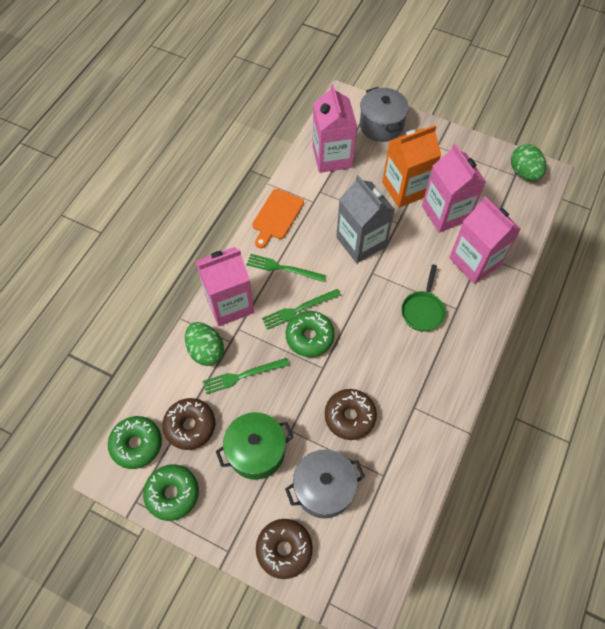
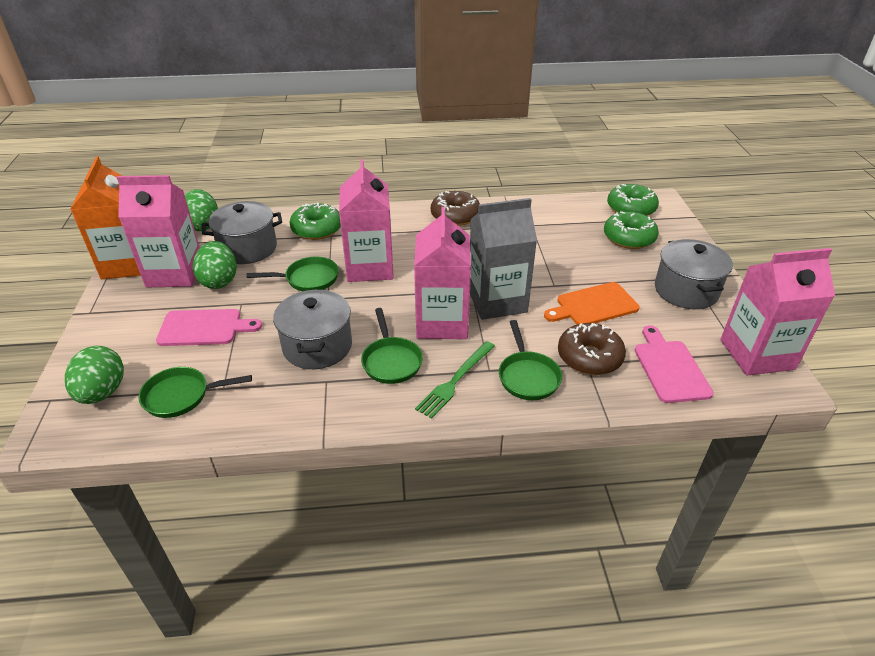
brown donut: 3 -> 2
green egg: 2 -> 3
green fork: 3 -> 1
green pan: 1 -> 4
green pot: 1 -> 0
grey pot: 2 -> 3
pink cutting board: 0 -> 2

